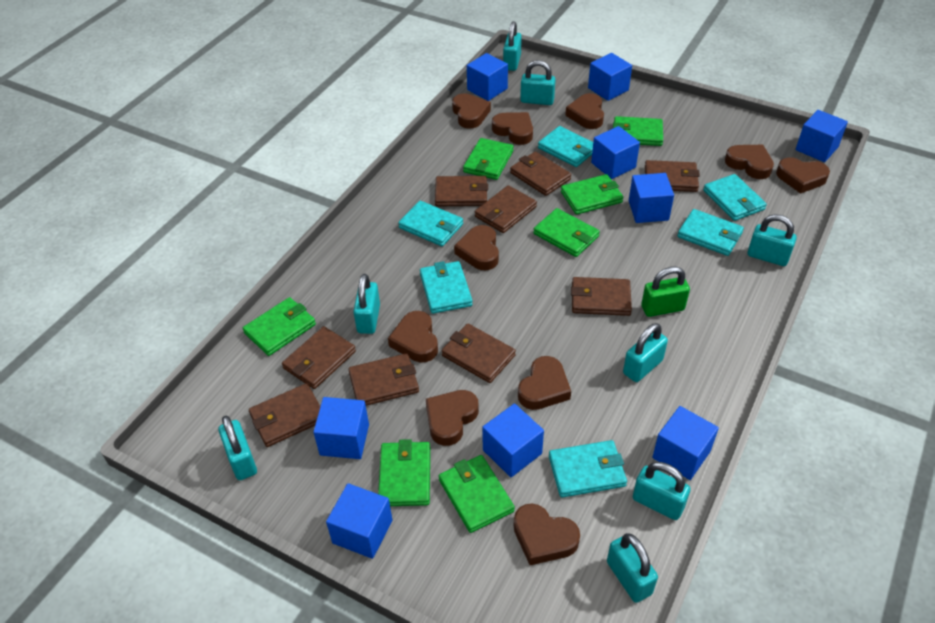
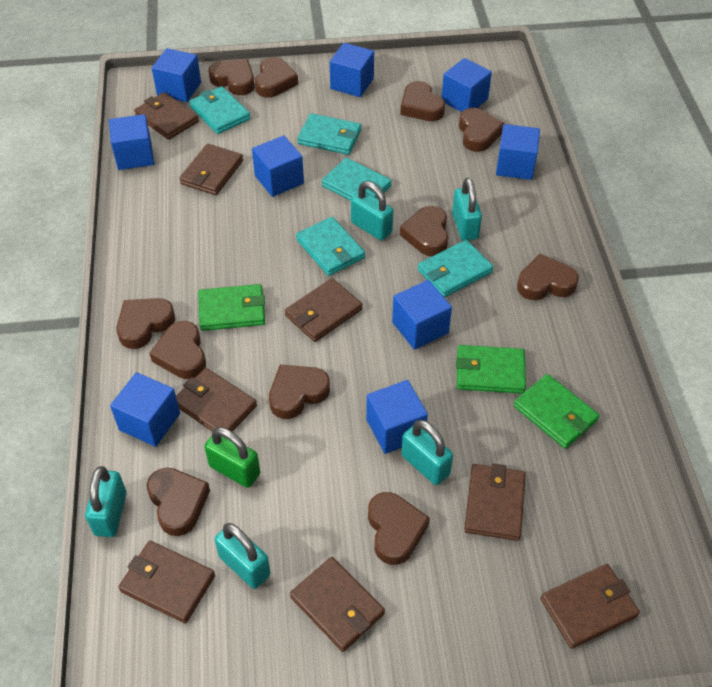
brown heart: 10 -> 11
brown wallet: 9 -> 8
green wallet: 7 -> 3
turquoise padlock: 8 -> 5
turquoise wallet: 6 -> 5

